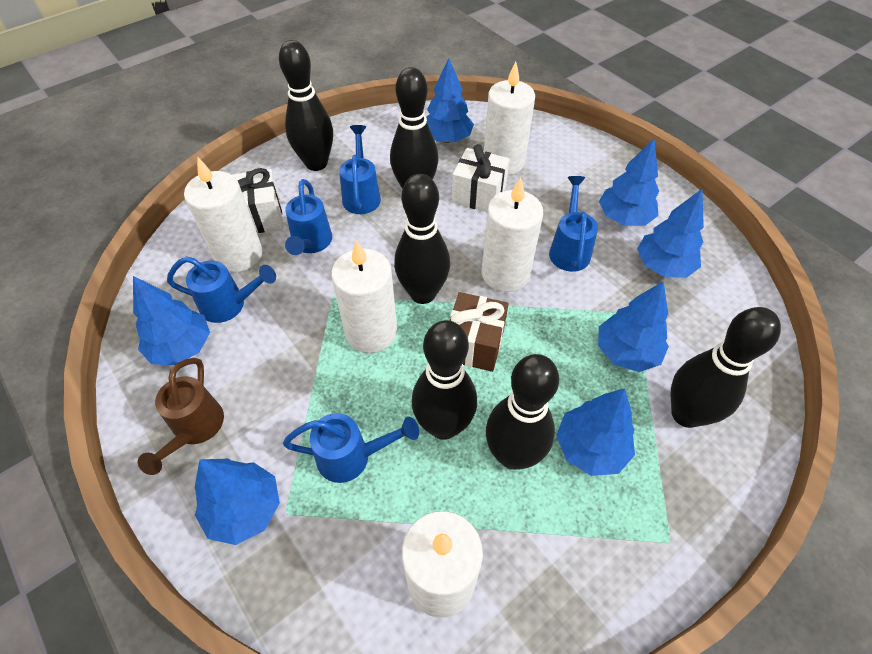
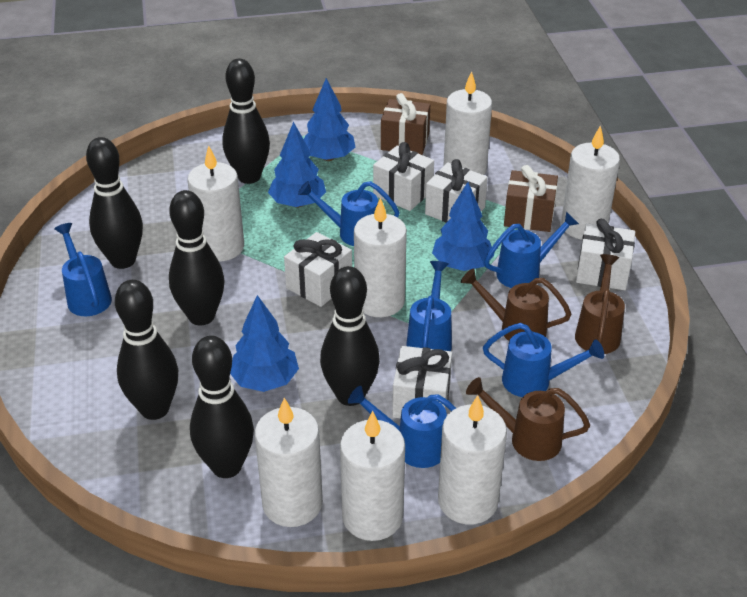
blue tree: 7 -> 4
blue watering can: 5 -> 6
brown gift: 1 -> 2
brown watering can: 1 -> 3
white candle: 5 -> 7
white gift: 2 -> 5

